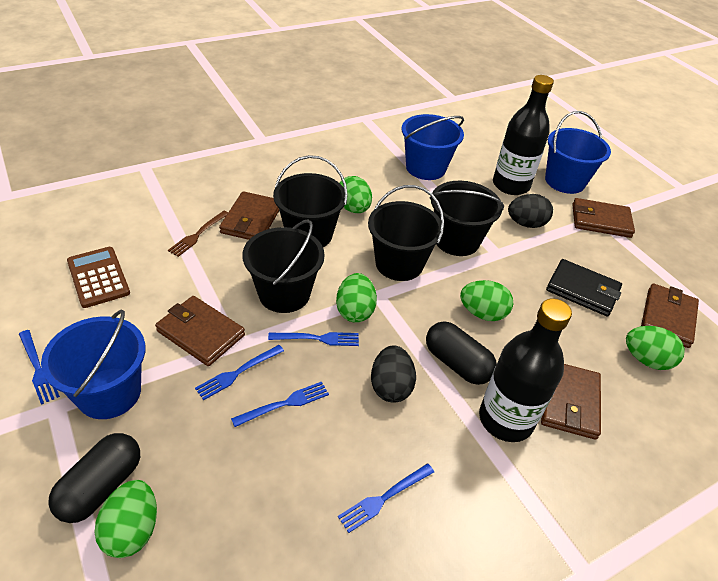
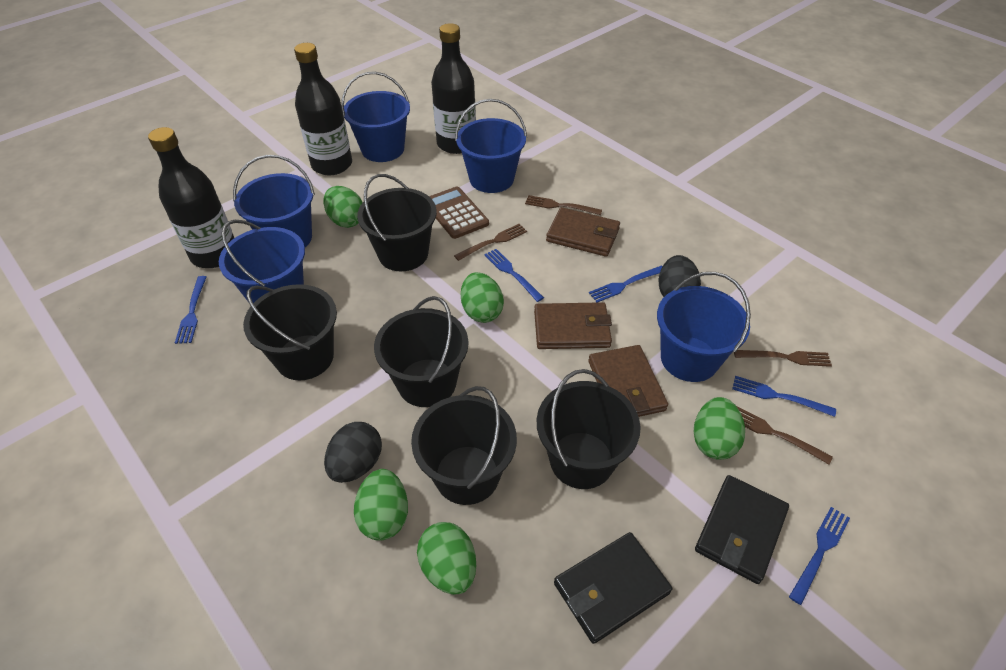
black bottle: 2 -> 3
black bucket: 4 -> 5
black capsule: 2 -> 0
black wallet: 1 -> 2
blue bucket: 3 -> 5
brown fork: 1 -> 4
brown wallet: 5 -> 3

